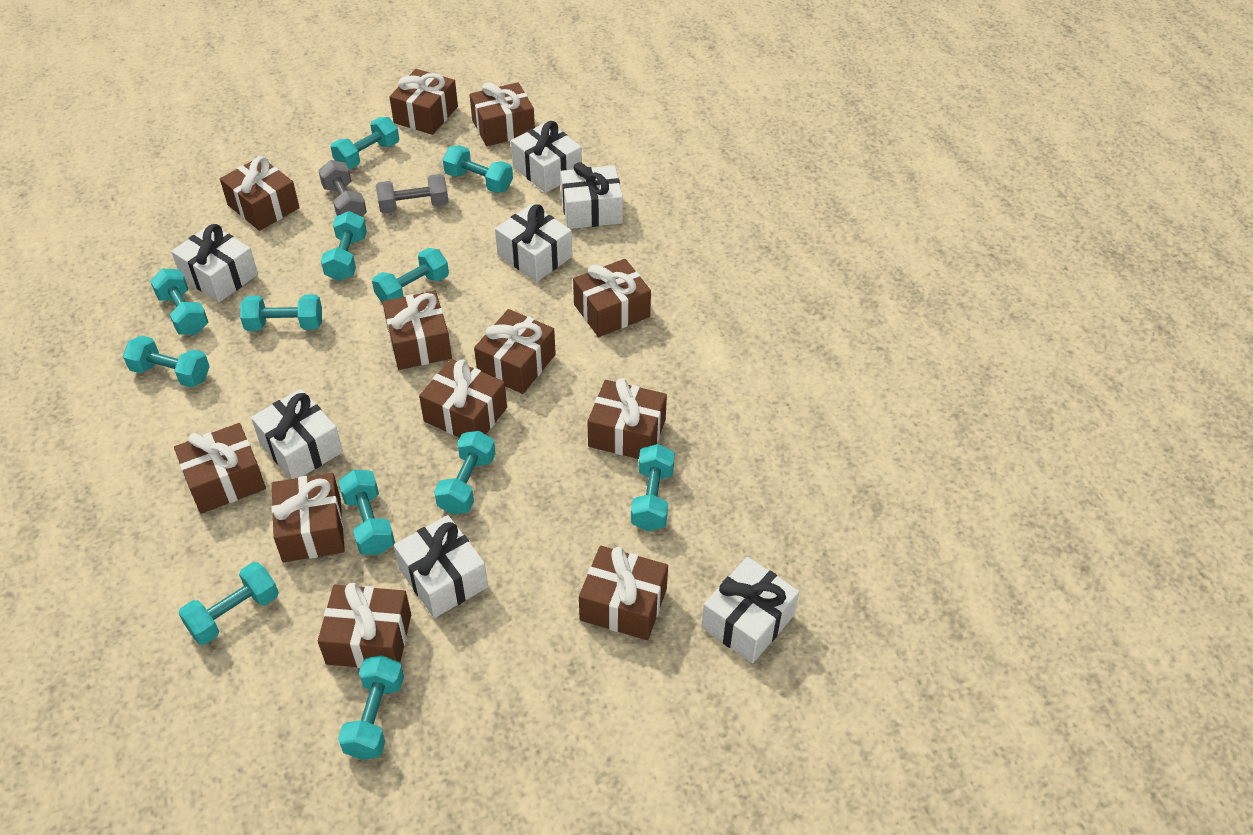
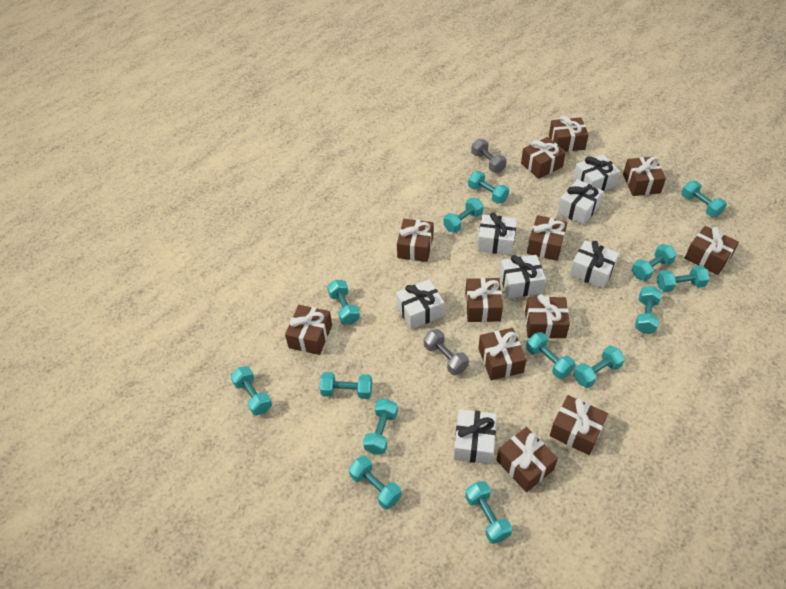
turquoise dumbbell: 12 -> 14

